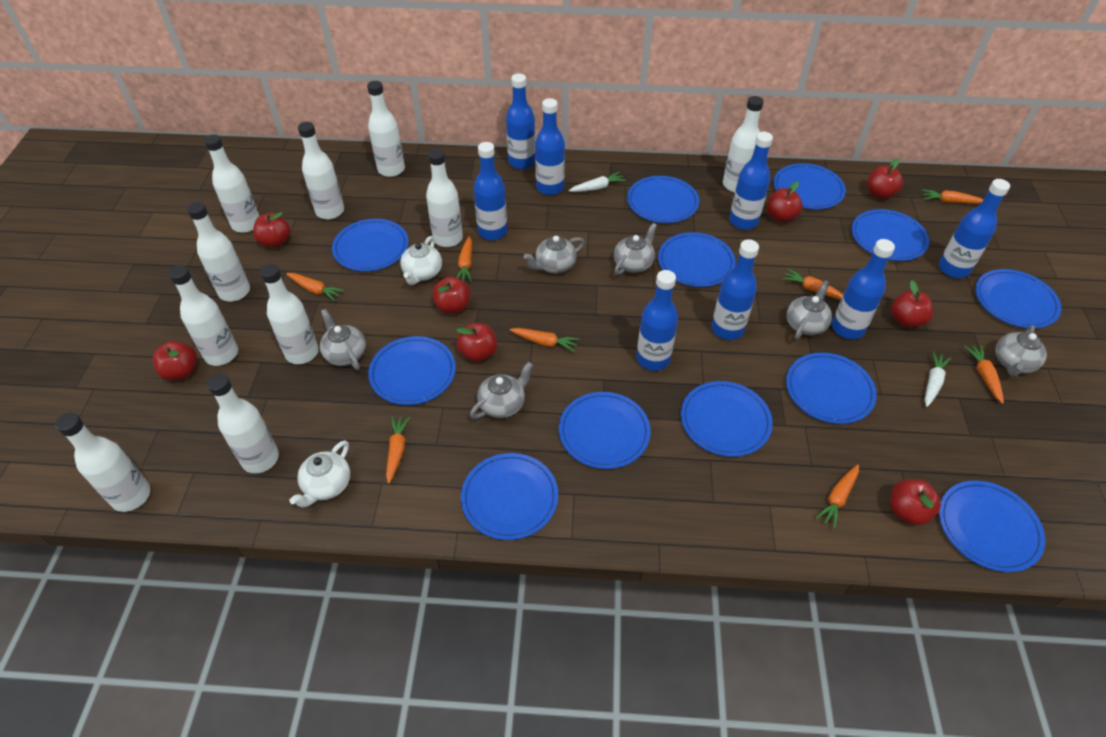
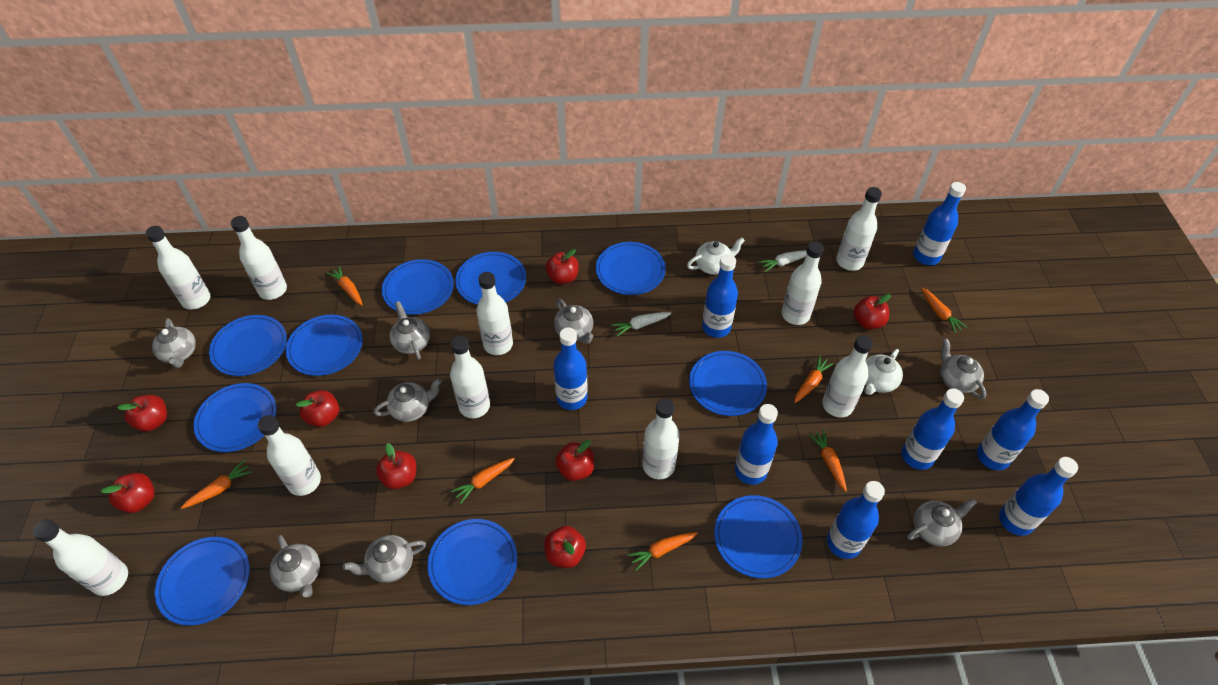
blue plate: 12 -> 10
grey teapot: 6 -> 8
orange carrot: 8 -> 7

